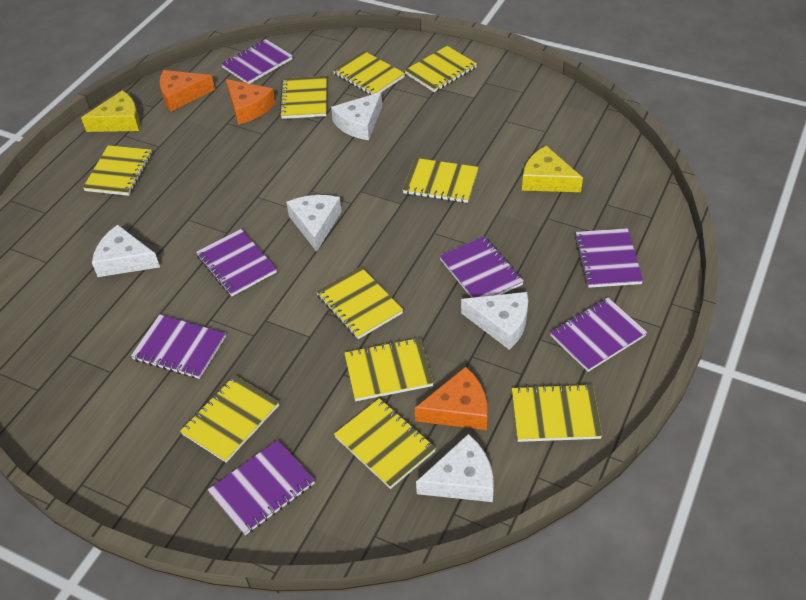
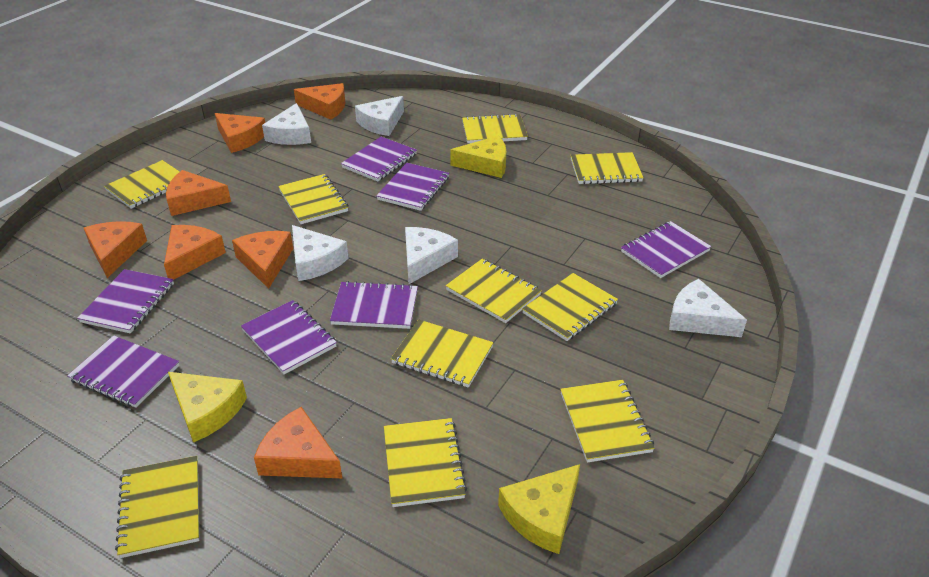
orange cheese: 3 -> 7
yellow cheese: 2 -> 3

